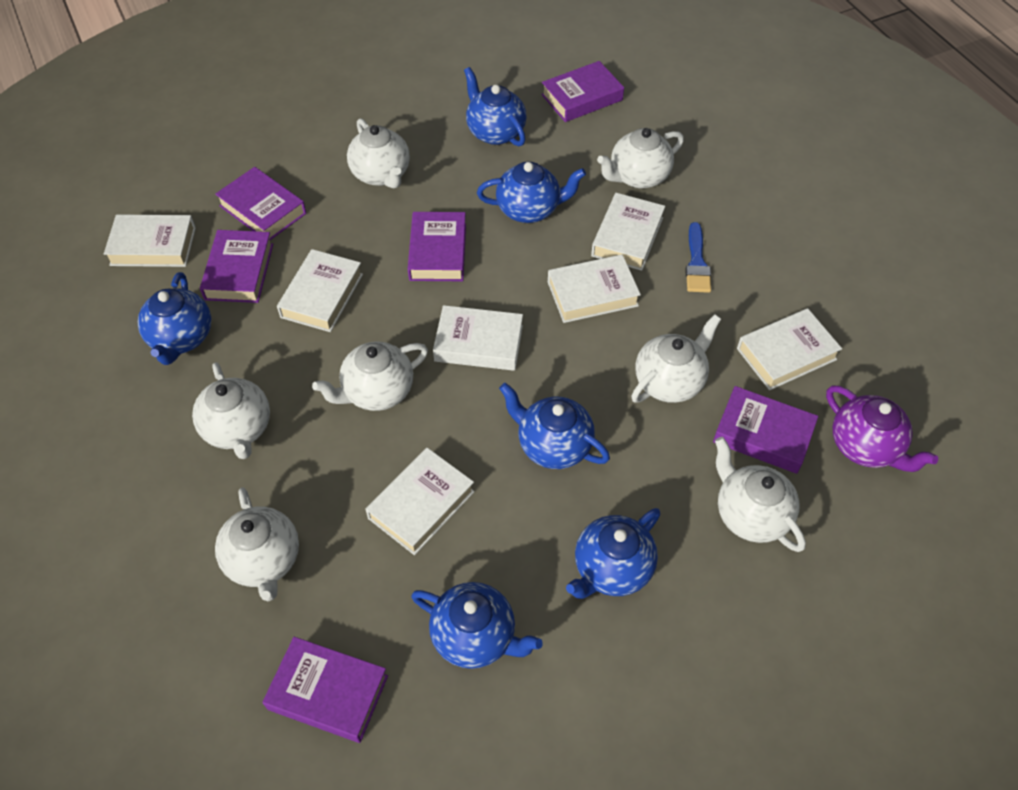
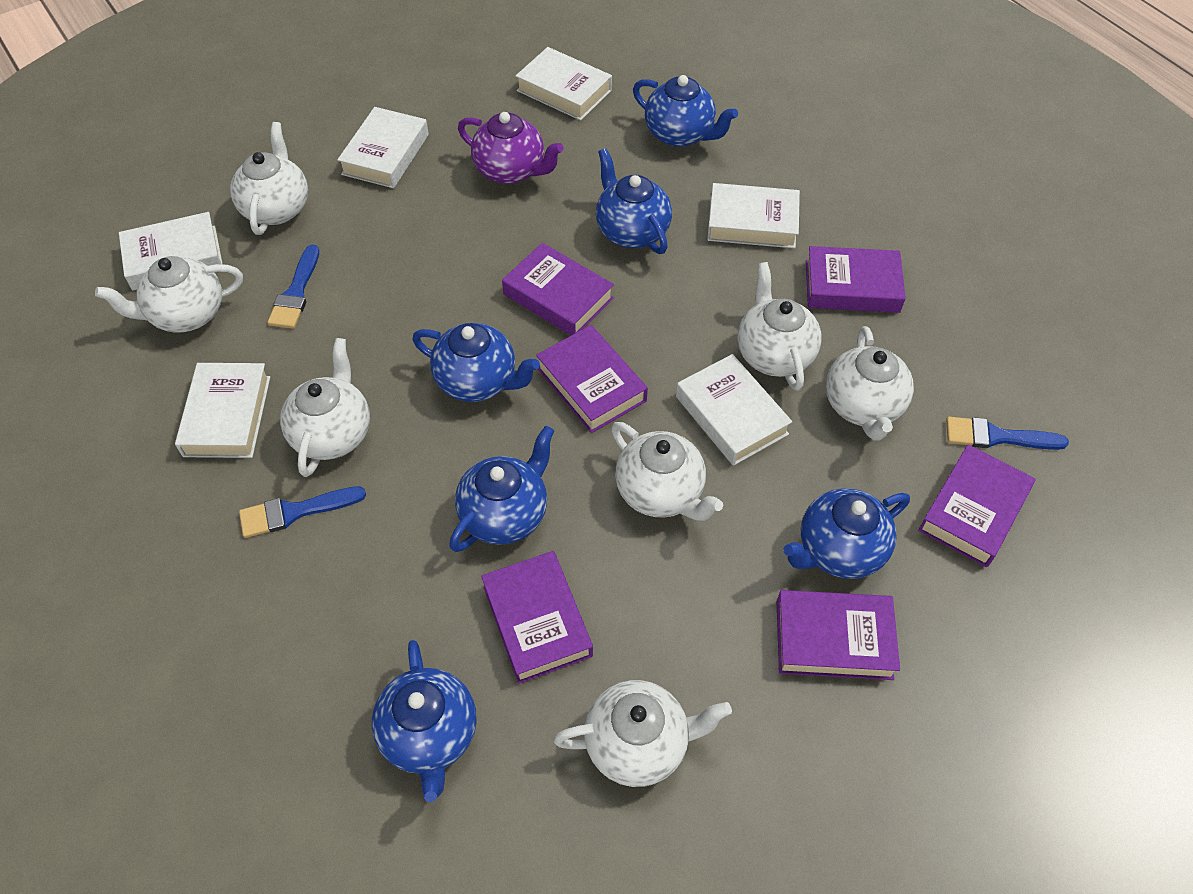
blue brush: 1 -> 3
white book: 7 -> 6

